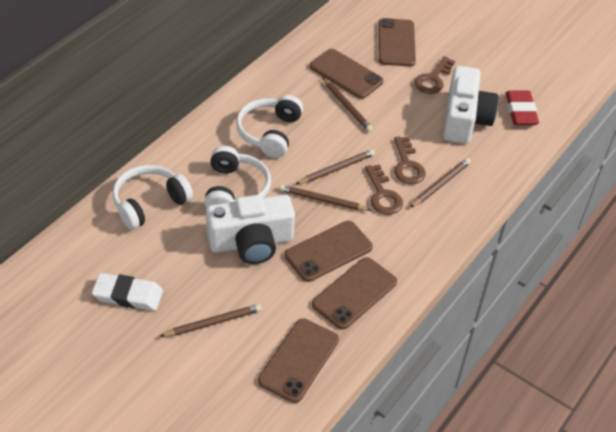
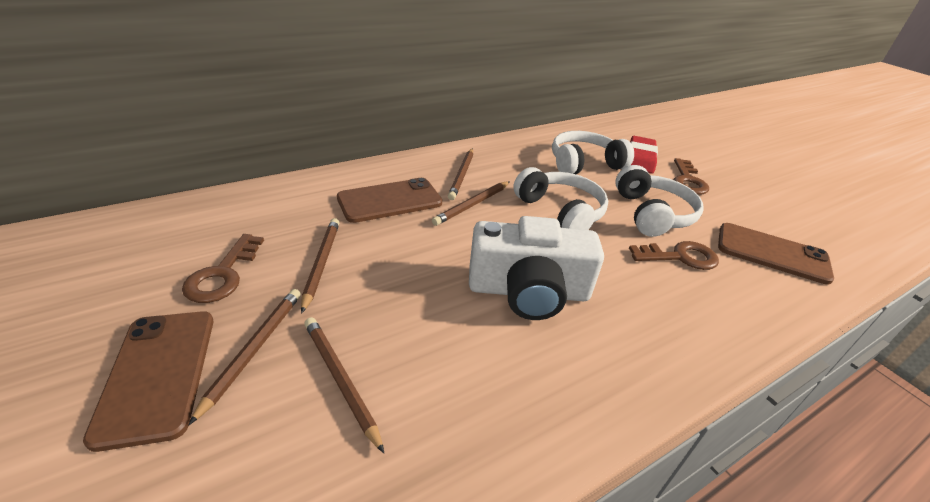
brown phone: 5 -> 3
white camera: 2 -> 1
white eraser: 1 -> 0

